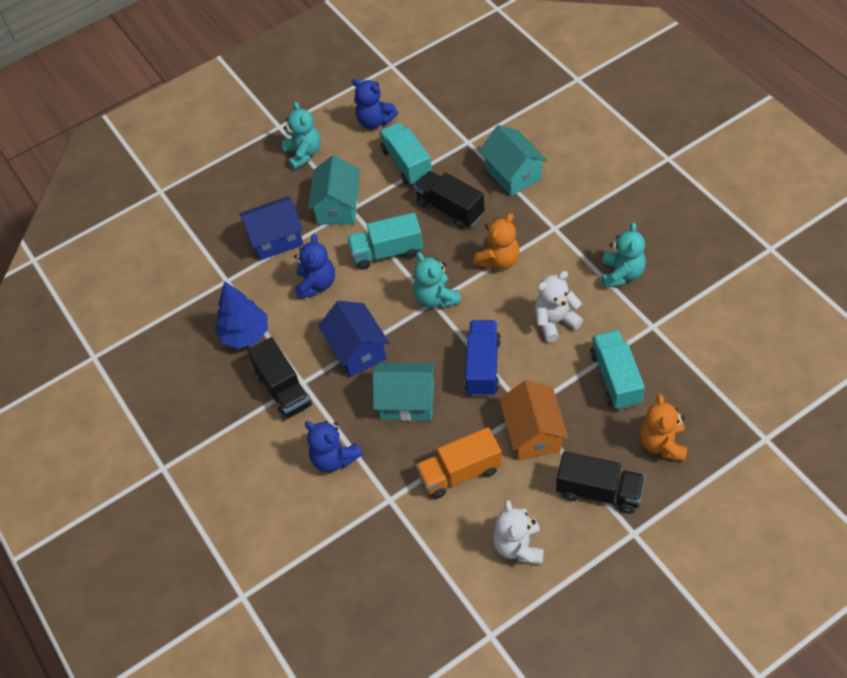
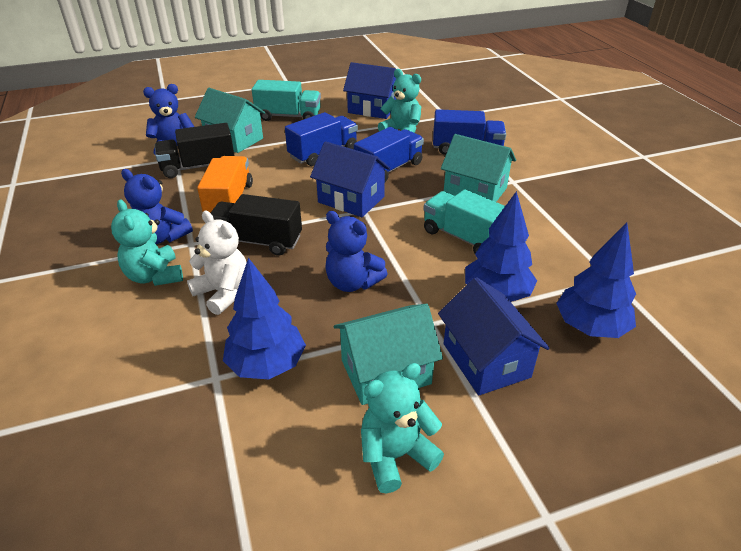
black truck: 3 -> 2
blue house: 2 -> 3
blue tree: 1 -> 3
blue truck: 1 -> 3
orange house: 1 -> 0
orange teddy bear: 2 -> 0
turquoise truck: 3 -> 2
white teddy bear: 2 -> 1

